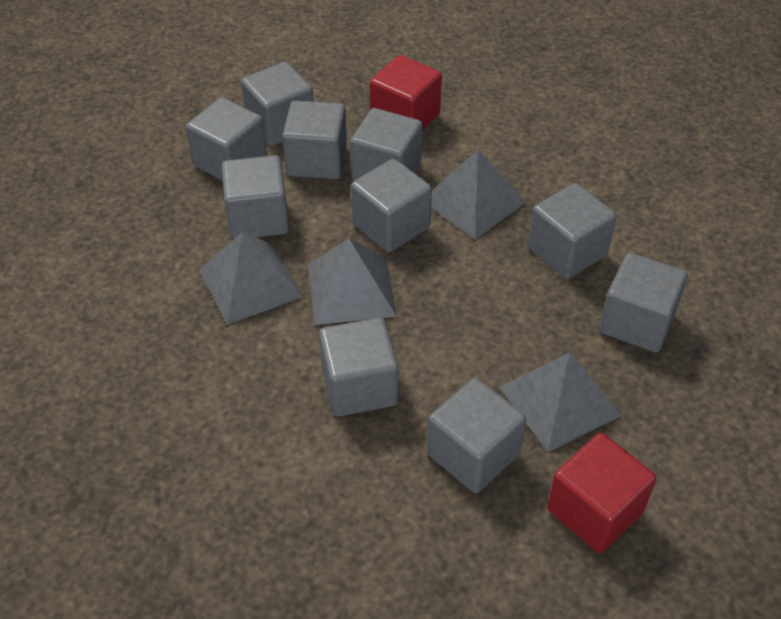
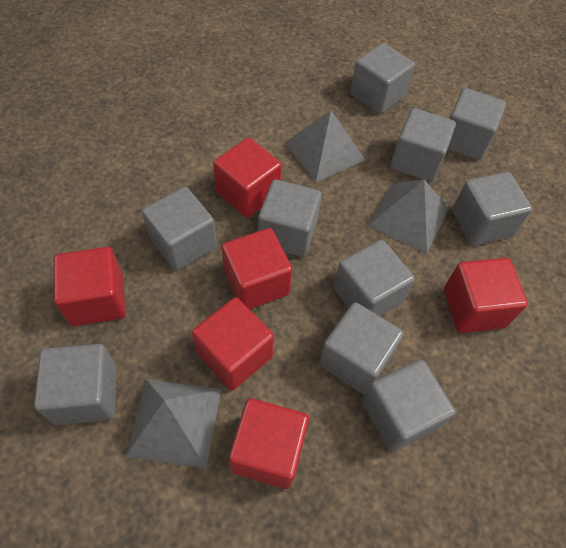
grey pyramid: 4 -> 3
red cube: 2 -> 6

